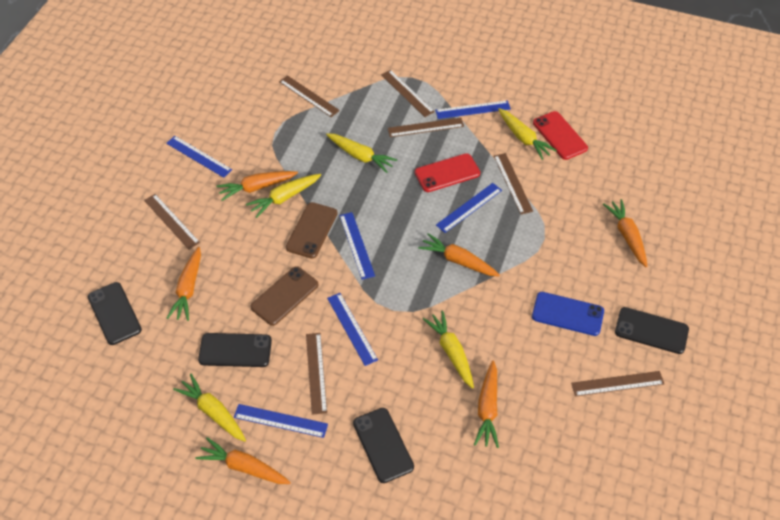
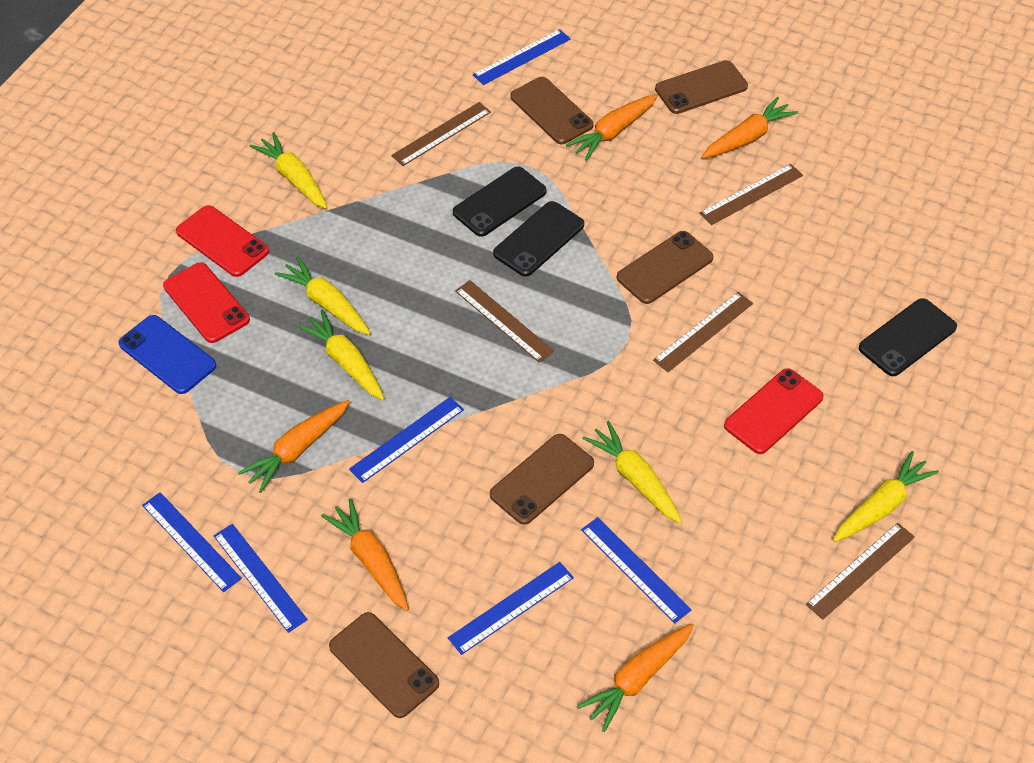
black phone: 4 -> 3
brown phone: 2 -> 5
brown ruler: 7 -> 5
orange carrot: 6 -> 5
red phone: 2 -> 3

